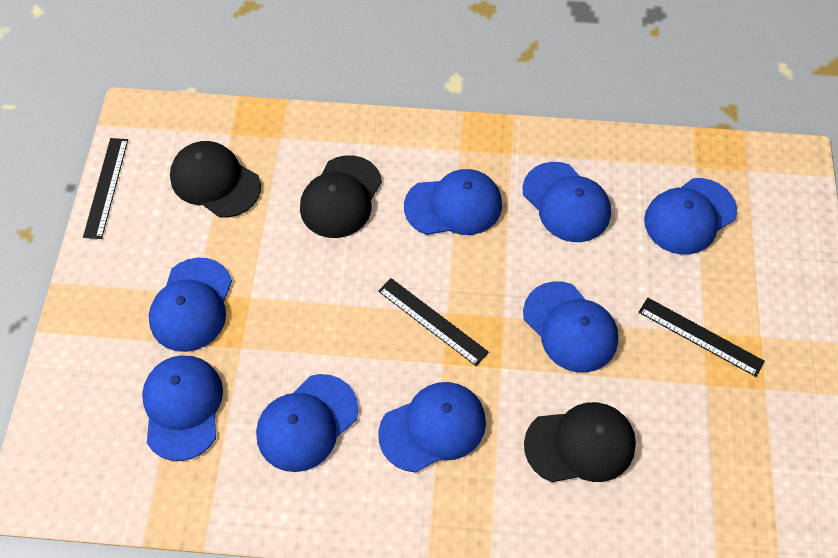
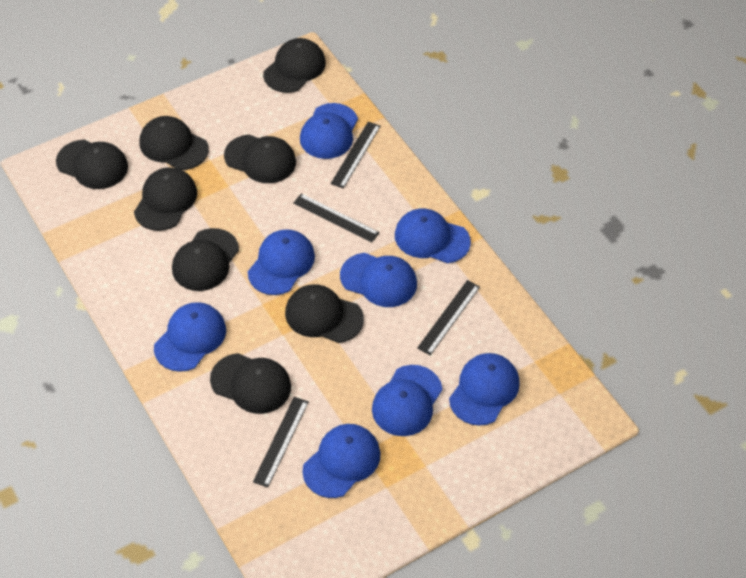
black cap: 3 -> 8
black ruler: 3 -> 4

